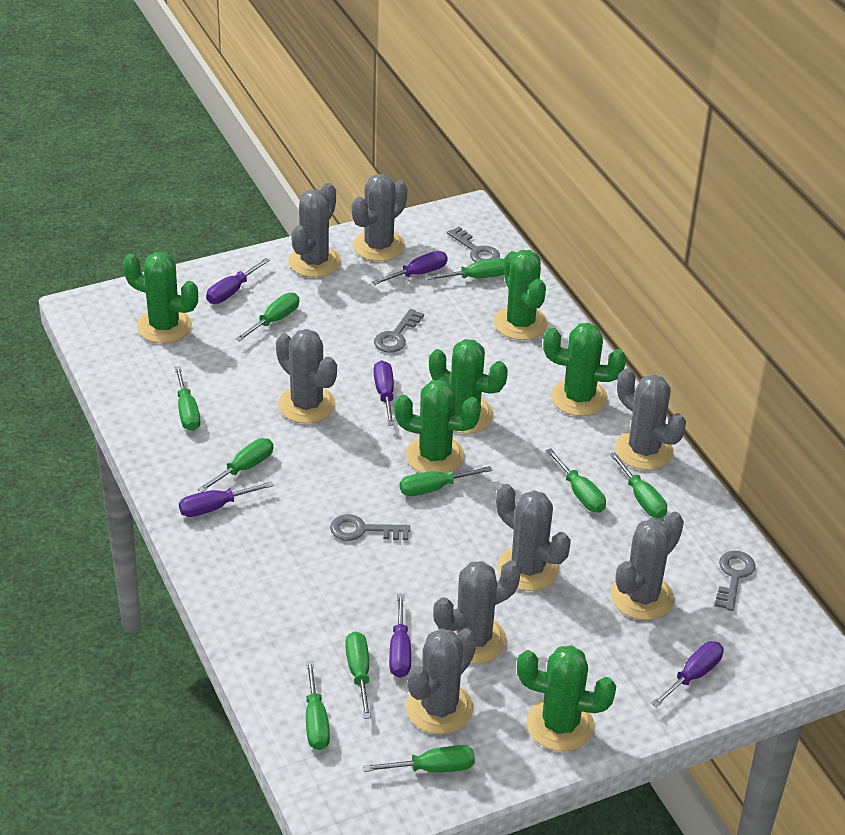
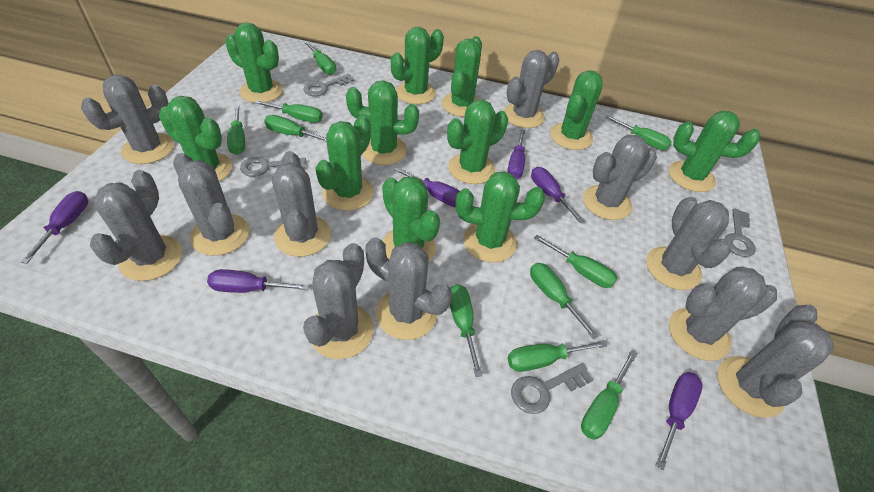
green cactus: 6 -> 11
grey cactus: 8 -> 11

